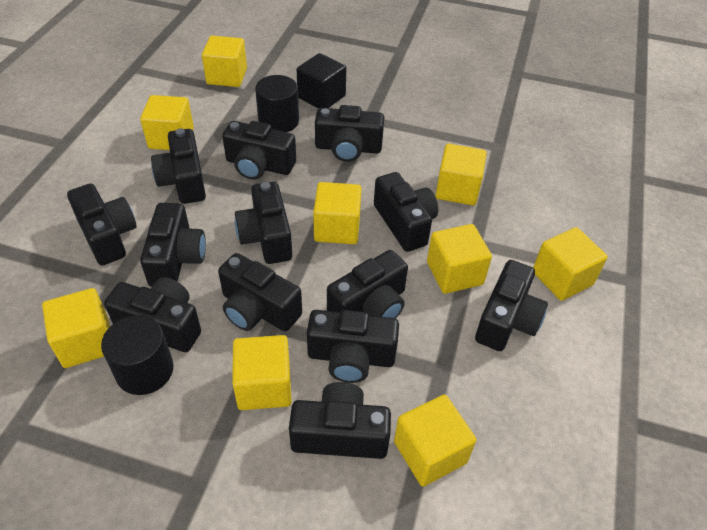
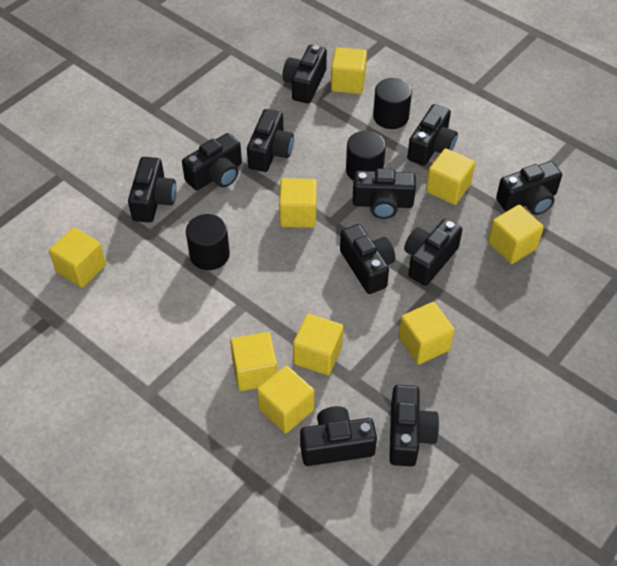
black camera: 13 -> 11
black cube: 1 -> 0
black cylinder: 2 -> 3

